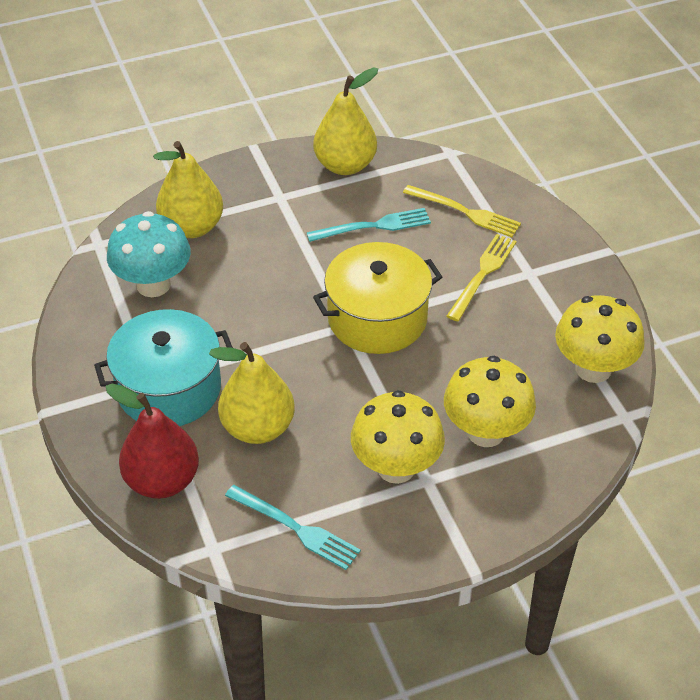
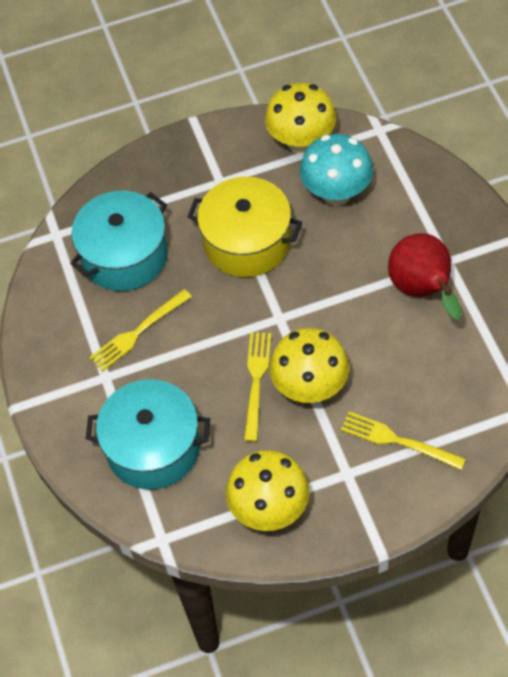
turquoise fork: 2 -> 0
turquoise pot: 1 -> 2
yellow fork: 2 -> 3
yellow pear: 3 -> 0

